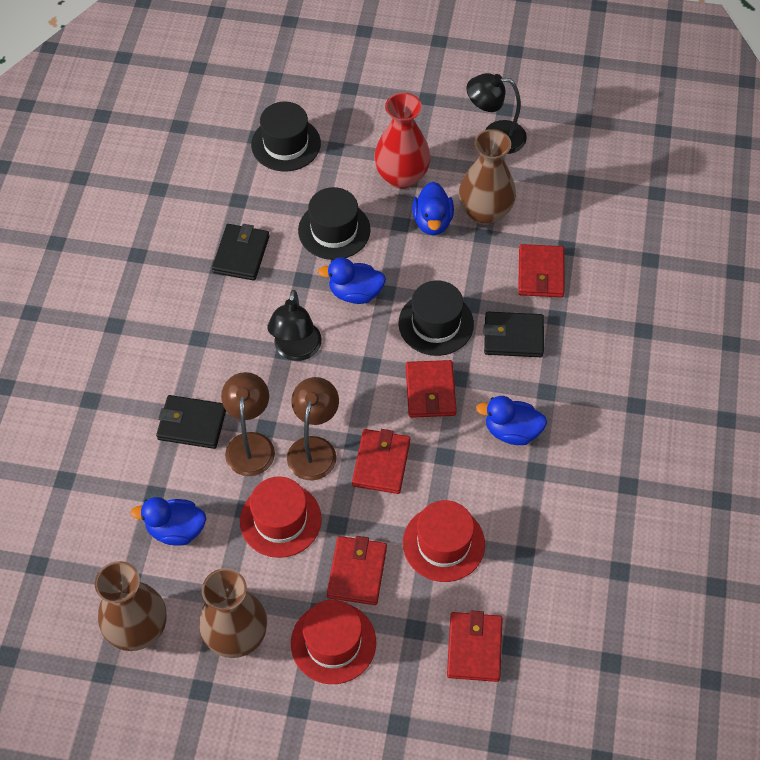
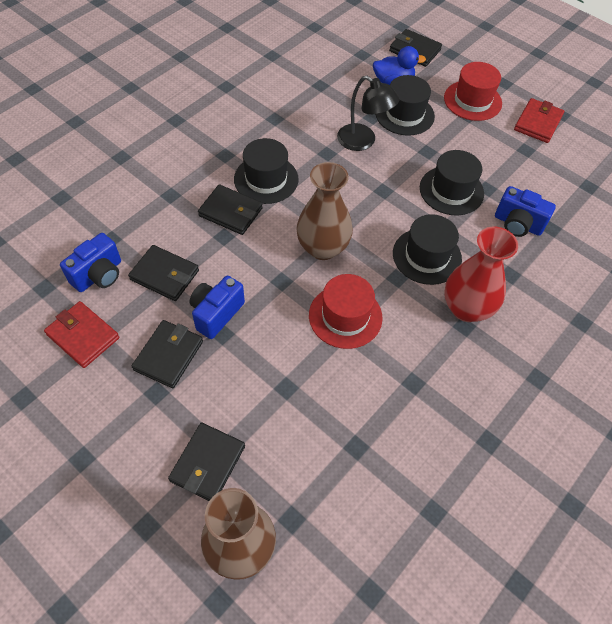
black hat: 3 -> 4
black lamp: 2 -> 1
black wallet: 3 -> 5
blue camera: 0 -> 3
blue duck: 4 -> 1
brown lamp: 2 -> 0
brown vase: 3 -> 2
red hat: 3 -> 2
red wallet: 5 -> 2

